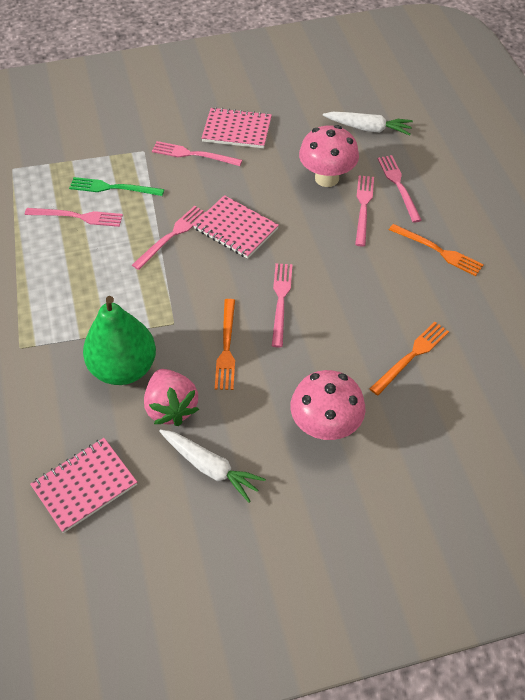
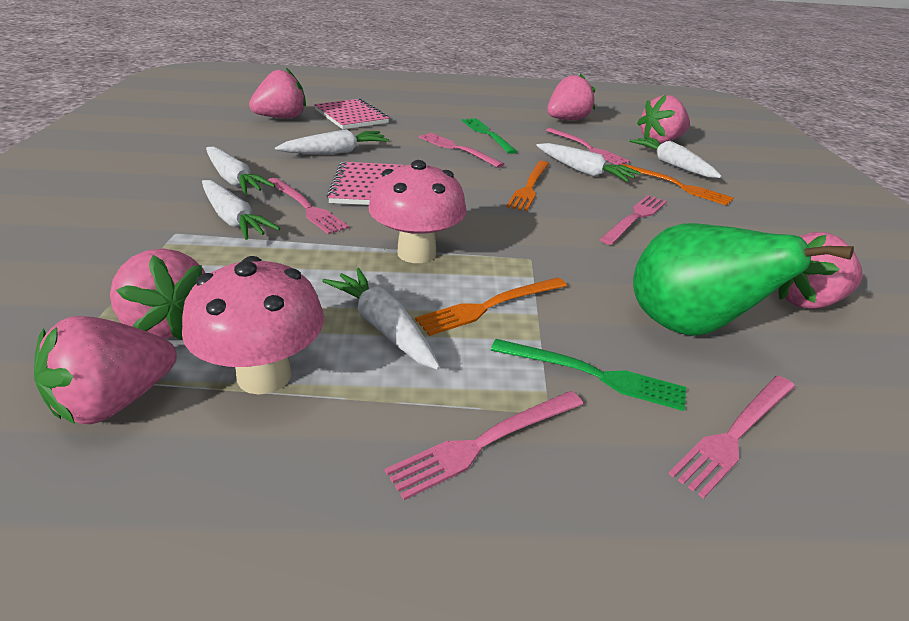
green fork: 1 -> 2
pink notebook: 3 -> 2
pink strawberry: 1 -> 6
white carrot: 2 -> 6

